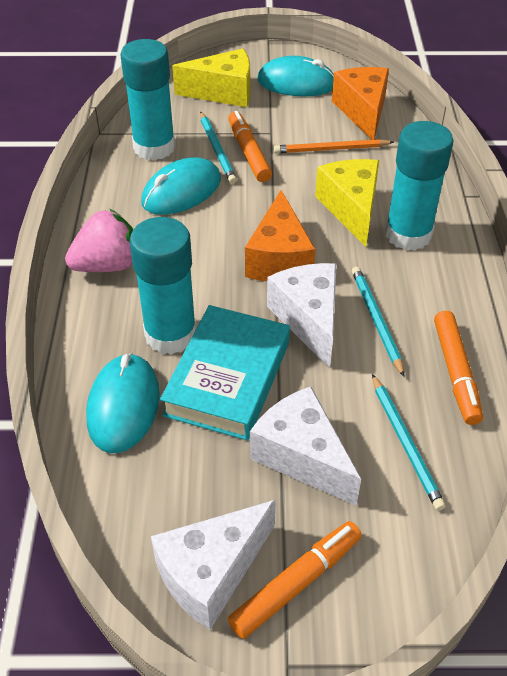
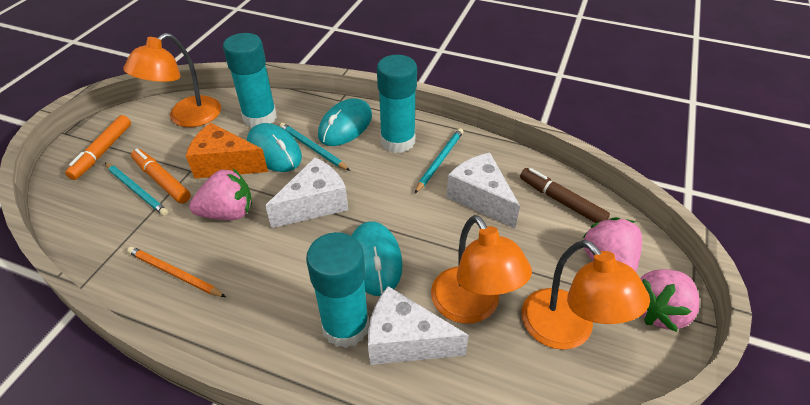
brown marker: 0 -> 1
orange cheese: 2 -> 1
orange lamp: 0 -> 3
orange marker: 3 -> 2
pink strawberry: 1 -> 3
turquoise book: 1 -> 0
yellow cheese: 2 -> 0

